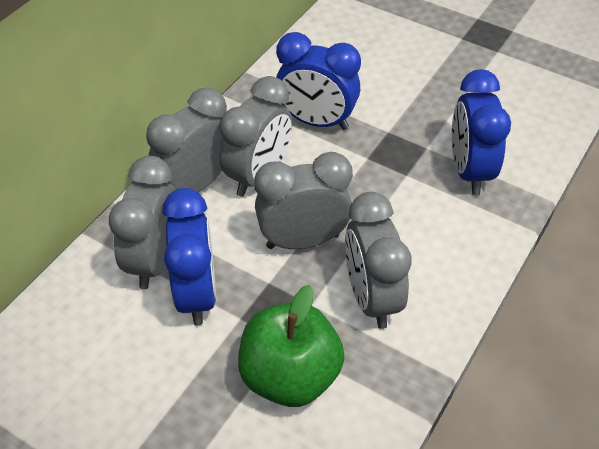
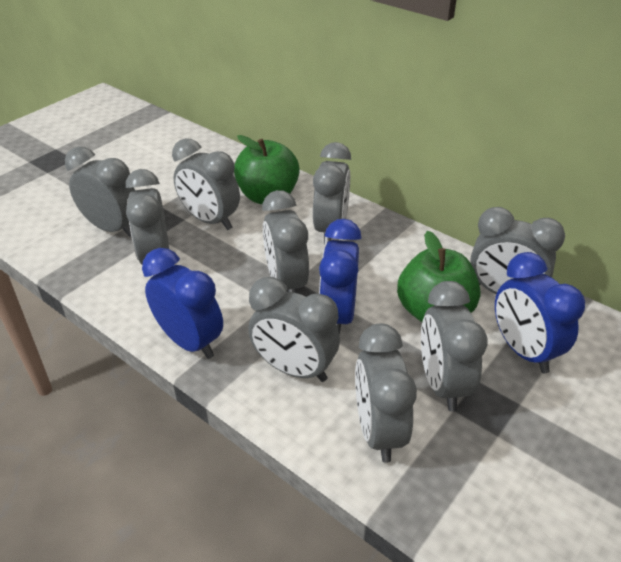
green apple: 1 -> 2
grey clock: 5 -> 9

